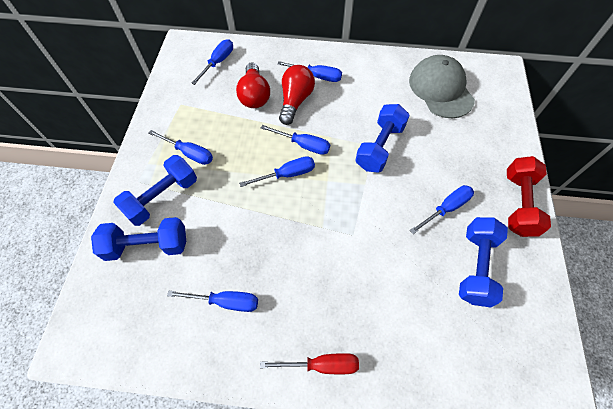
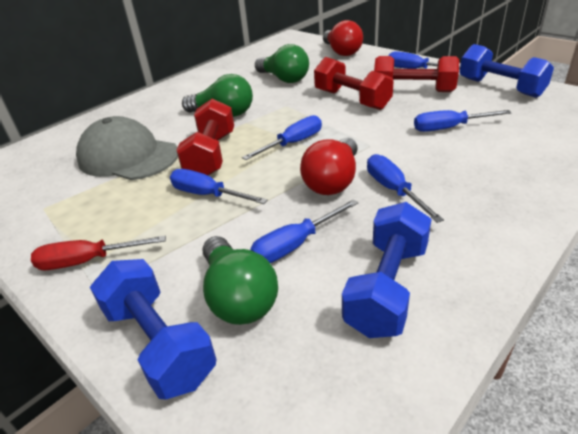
blue dumbbell: 4 -> 3
blue screwdriver: 7 -> 6
green light bulb: 0 -> 3
red dumbbell: 1 -> 3

